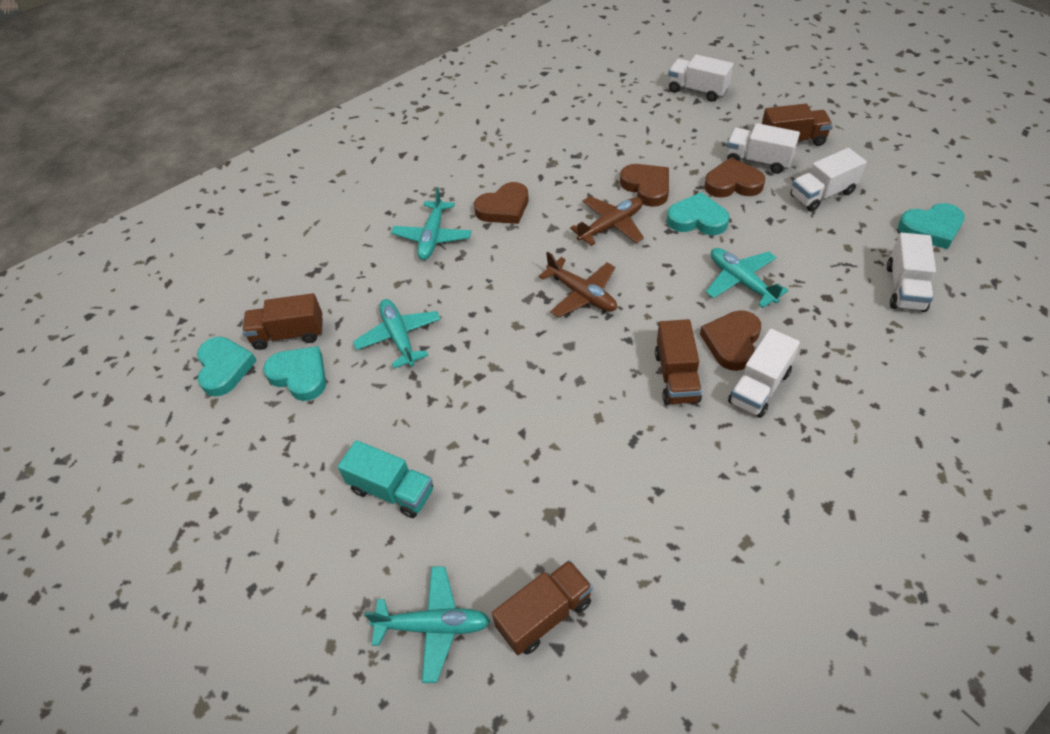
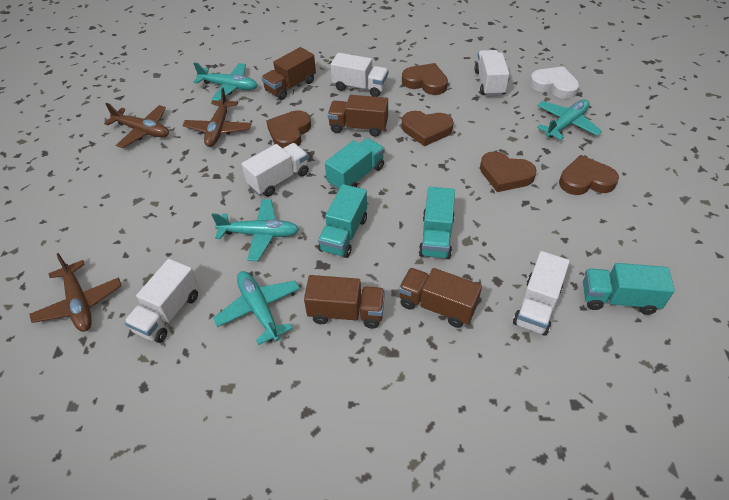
brown heart: 4 -> 5
brown plane: 2 -> 3
turquoise heart: 4 -> 0
turquoise truck: 1 -> 4
white heart: 0 -> 1

